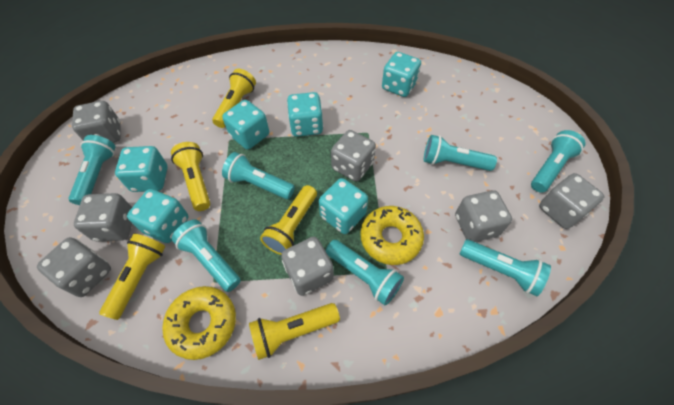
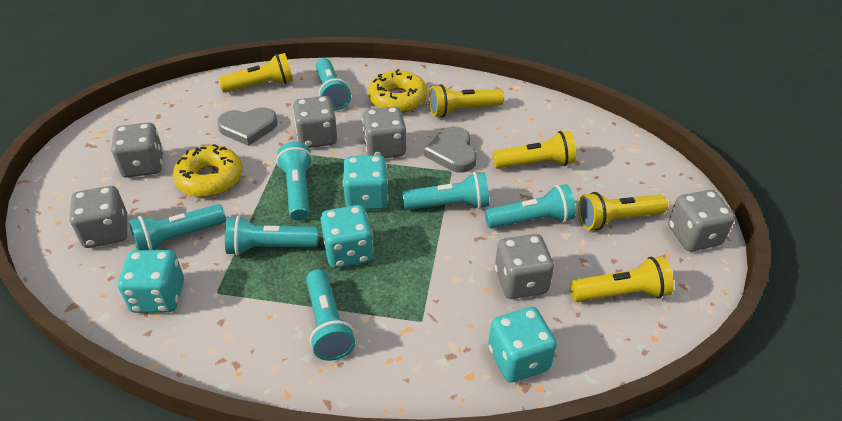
grey dice: 7 -> 6
grey heart: 0 -> 2
turquoise dice: 6 -> 4

